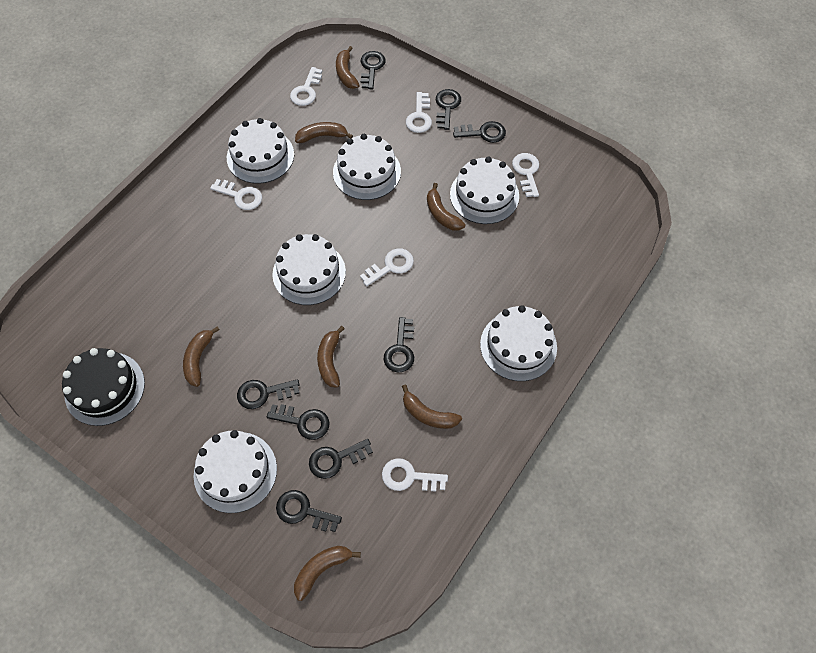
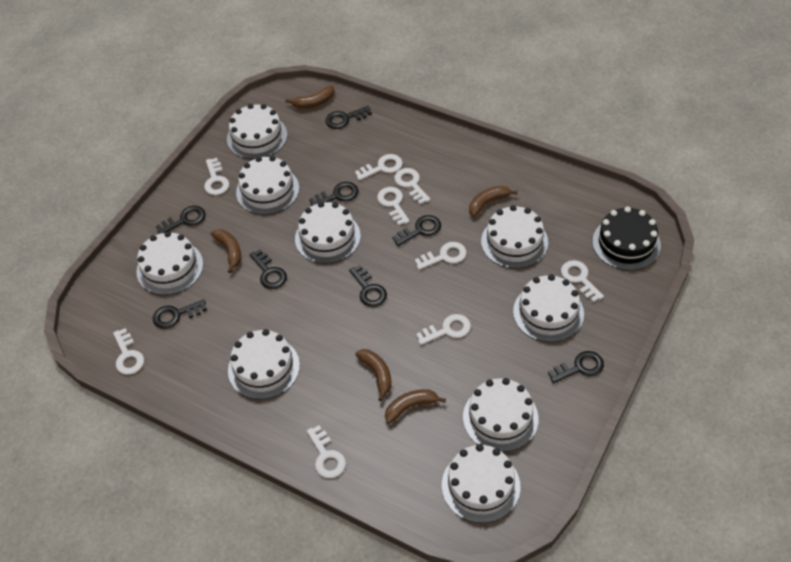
brown banana: 7 -> 5
white cake: 6 -> 9
white key: 6 -> 9

